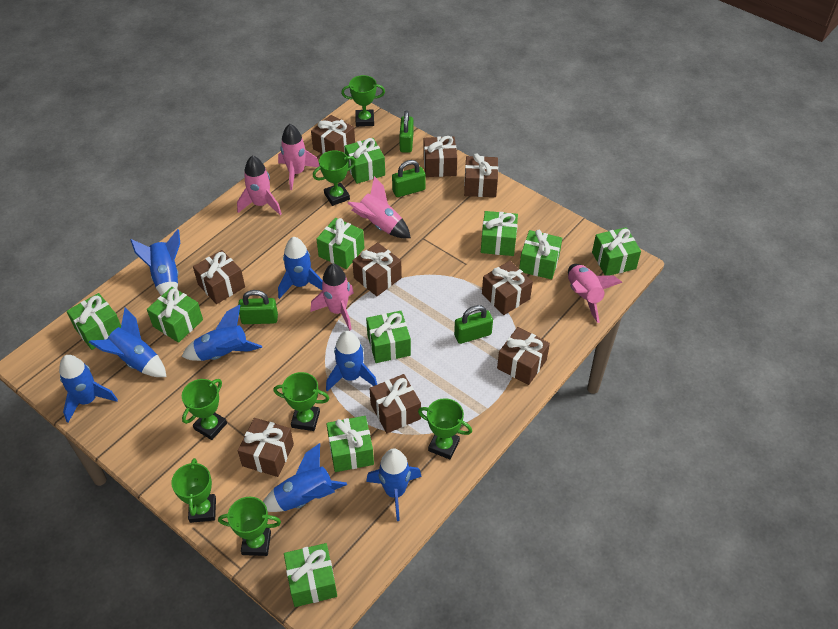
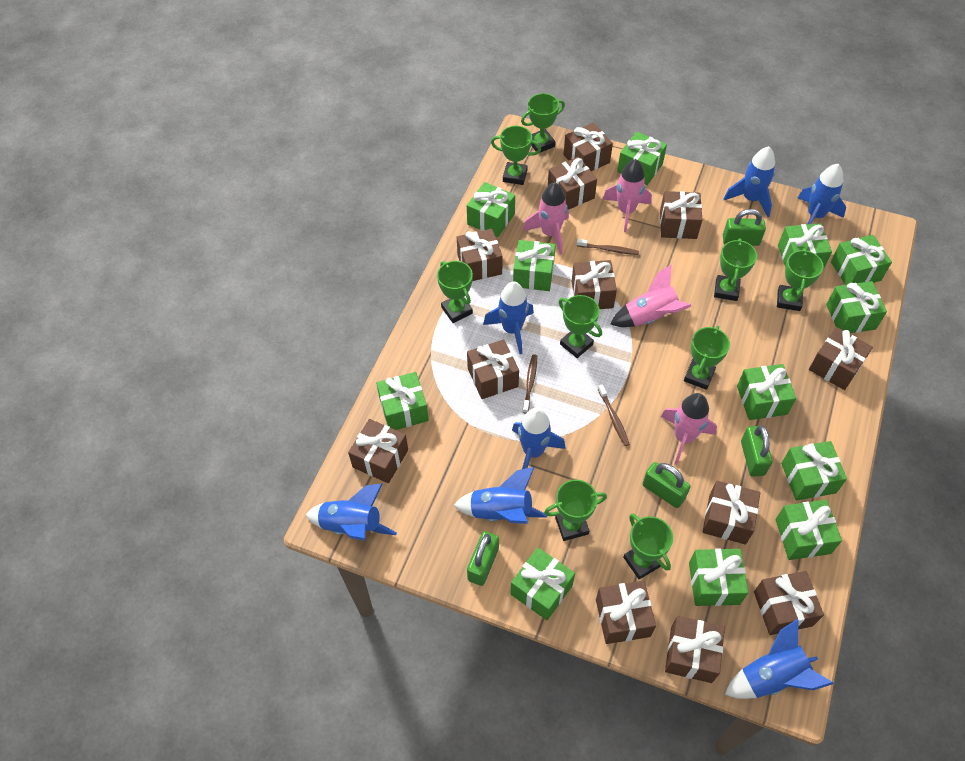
blue rocket: 8 -> 7
brown gift: 9 -> 12
brown toothbrush: 0 -> 3
green gift: 10 -> 12
green trophy: 7 -> 9
pink rocket: 5 -> 4

